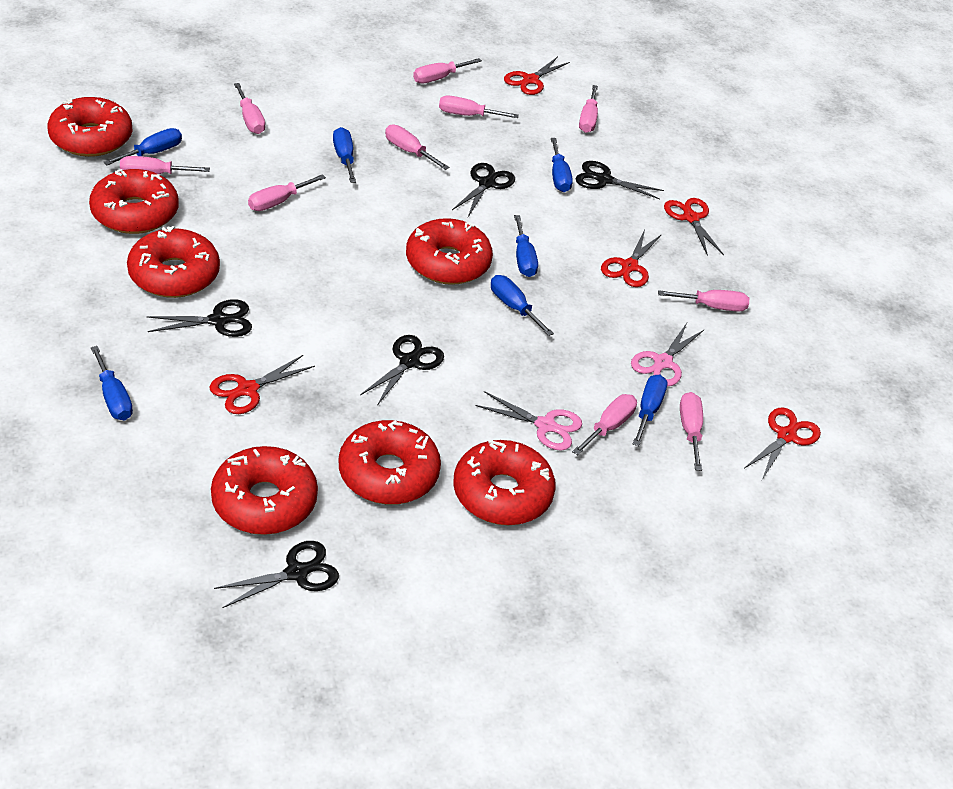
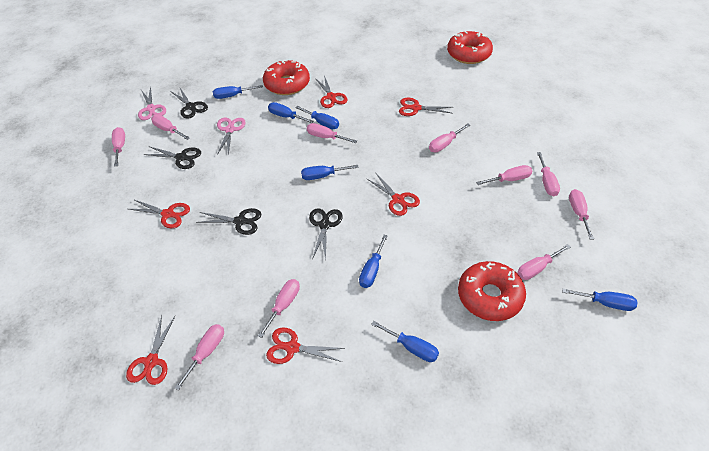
black scissors: 5 -> 4
red donut: 7 -> 3
red scissors: 5 -> 6

